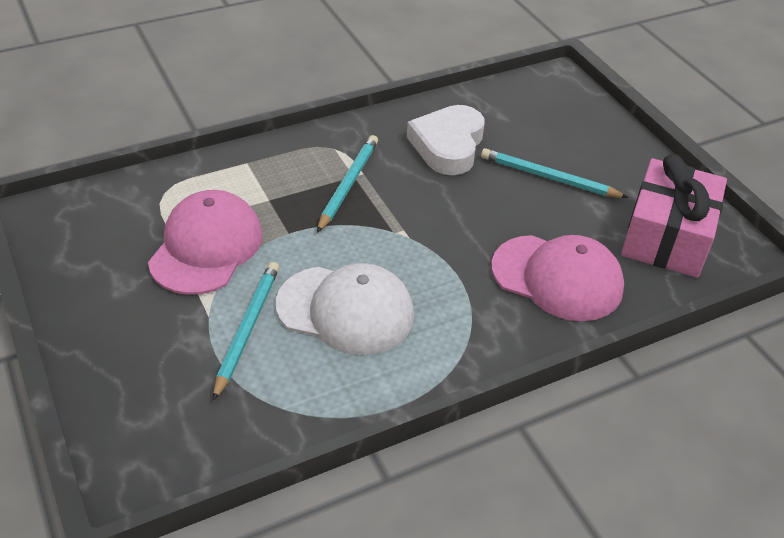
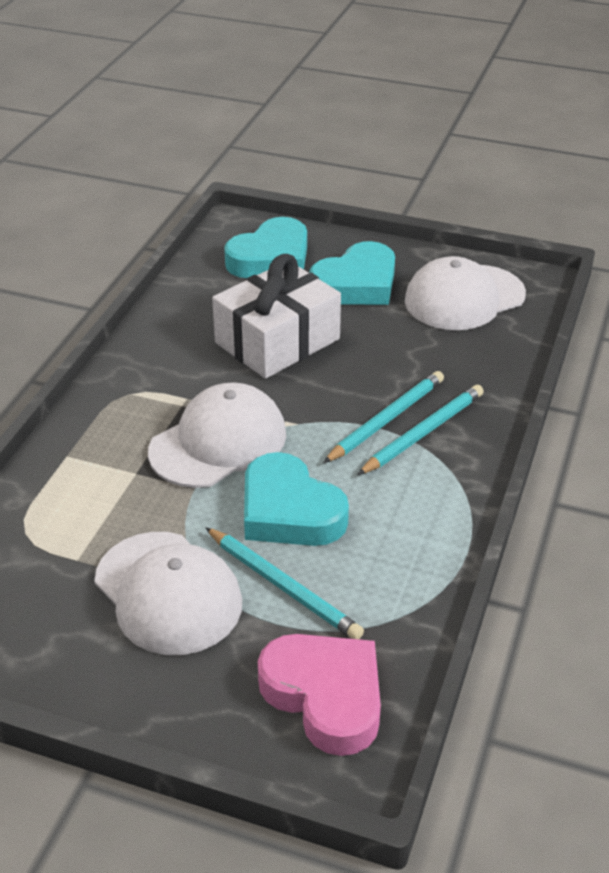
pink cap: 2 -> 0
pink gift: 1 -> 0
pink heart: 0 -> 1
turquoise heart: 0 -> 3
white cap: 1 -> 3
white gift: 0 -> 1
white heart: 1 -> 0

